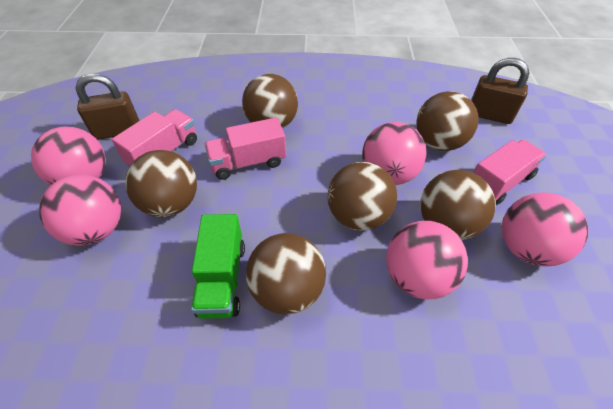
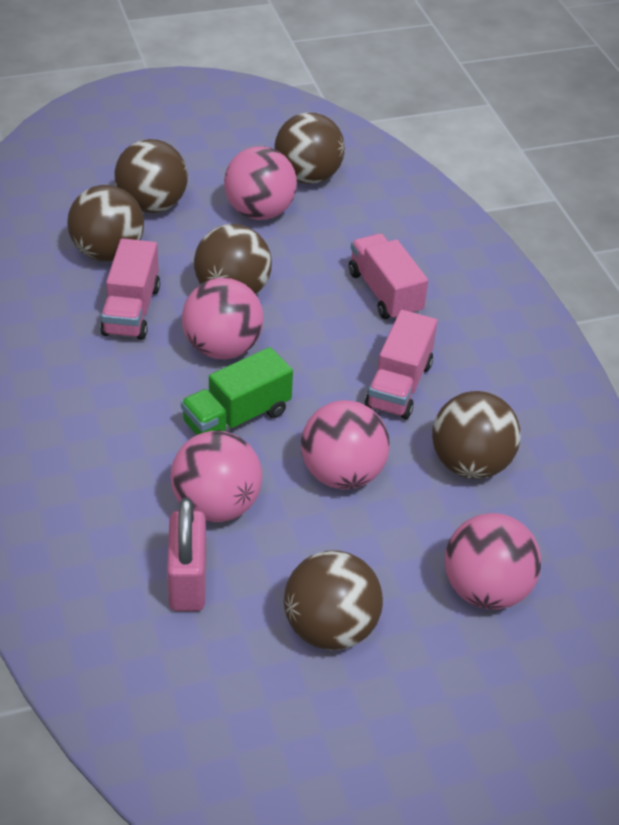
brown padlock: 2 -> 0
pink padlock: 0 -> 1

